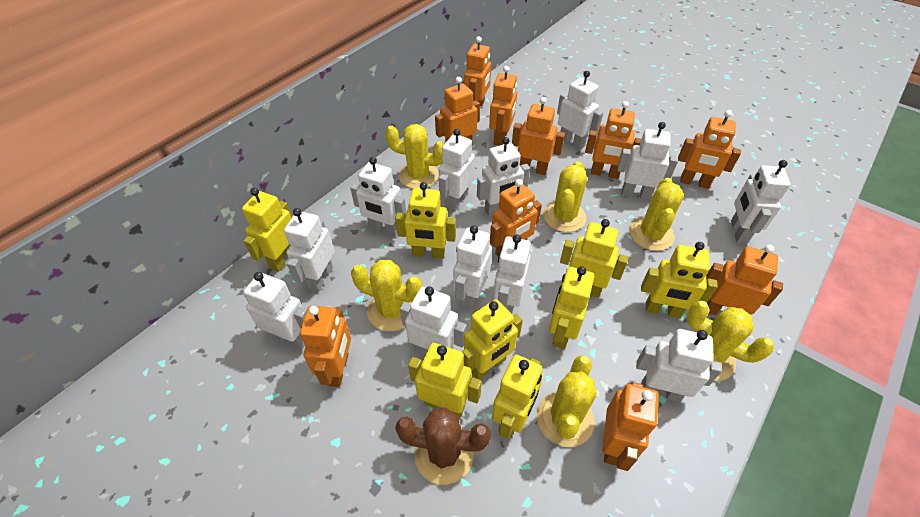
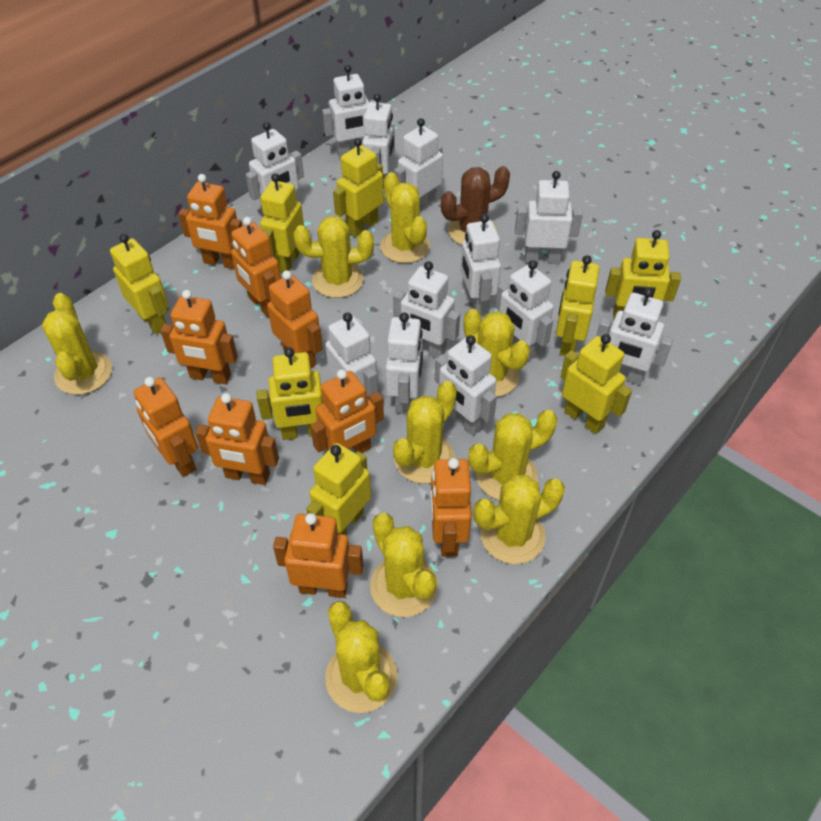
orange robot: 10 -> 9
yellow cactus: 6 -> 9

